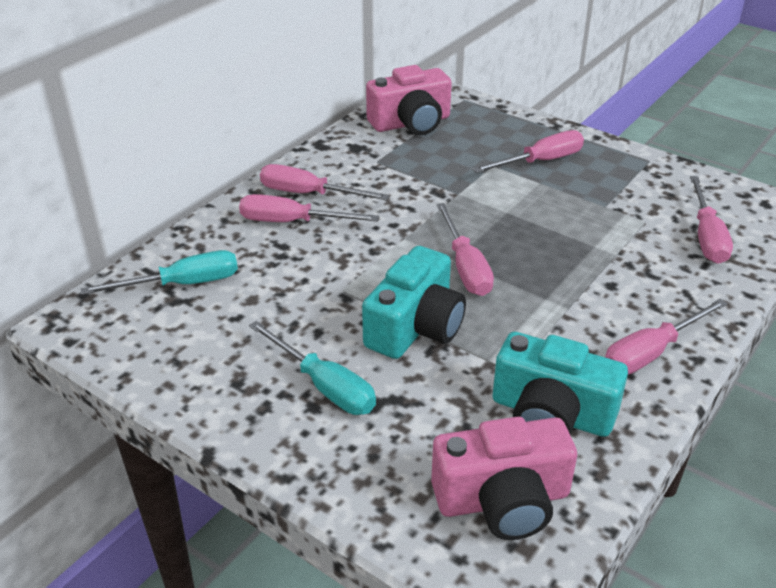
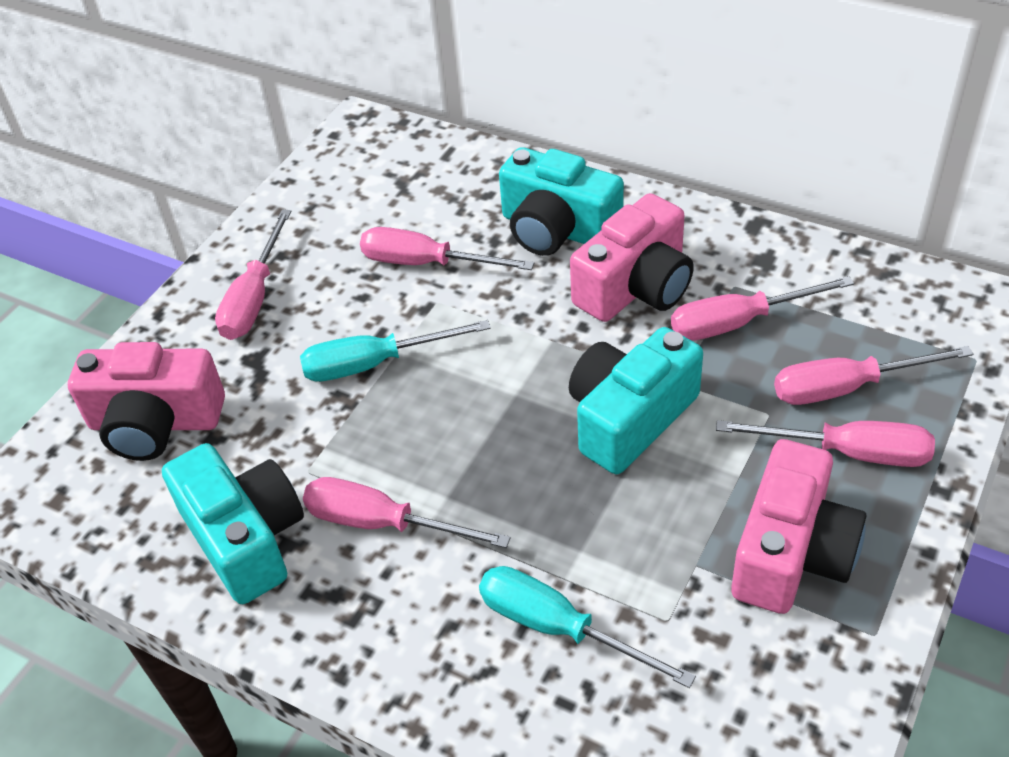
pink camera: 2 -> 3
turquoise camera: 2 -> 3

